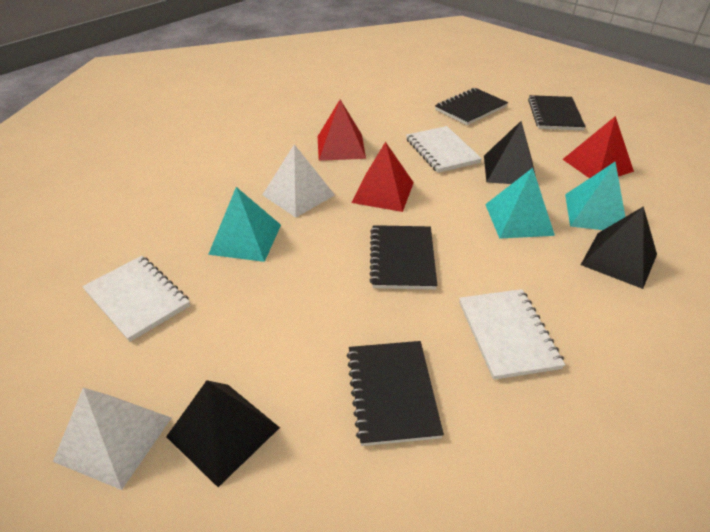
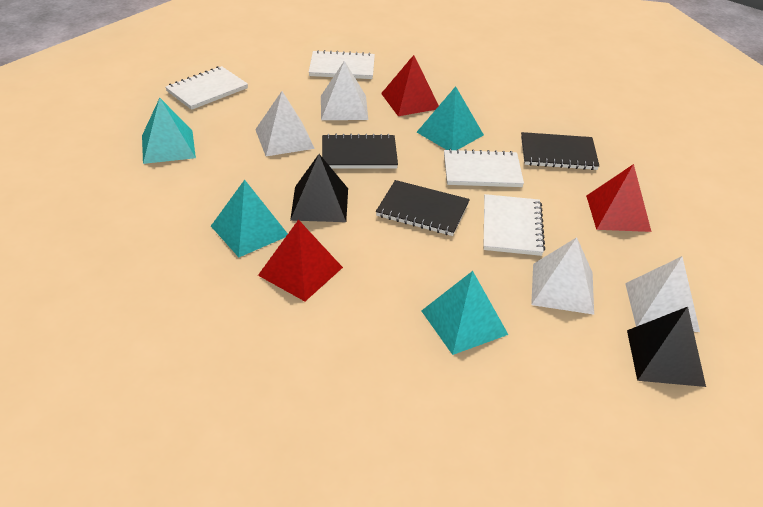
black notebook: 4 -> 3
black pyramid: 3 -> 2
turquoise pyramid: 3 -> 4
white notebook: 3 -> 4
white pyramid: 2 -> 4

